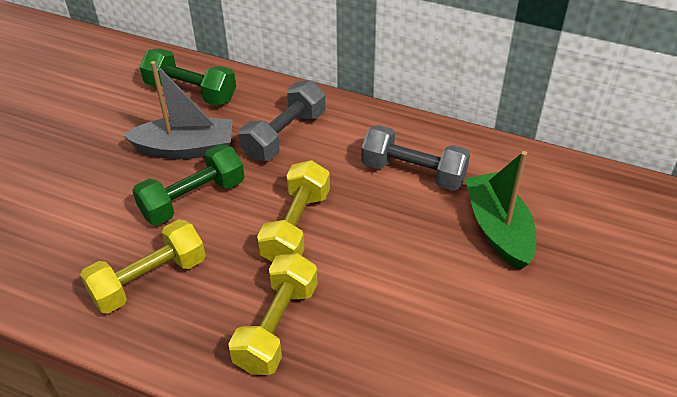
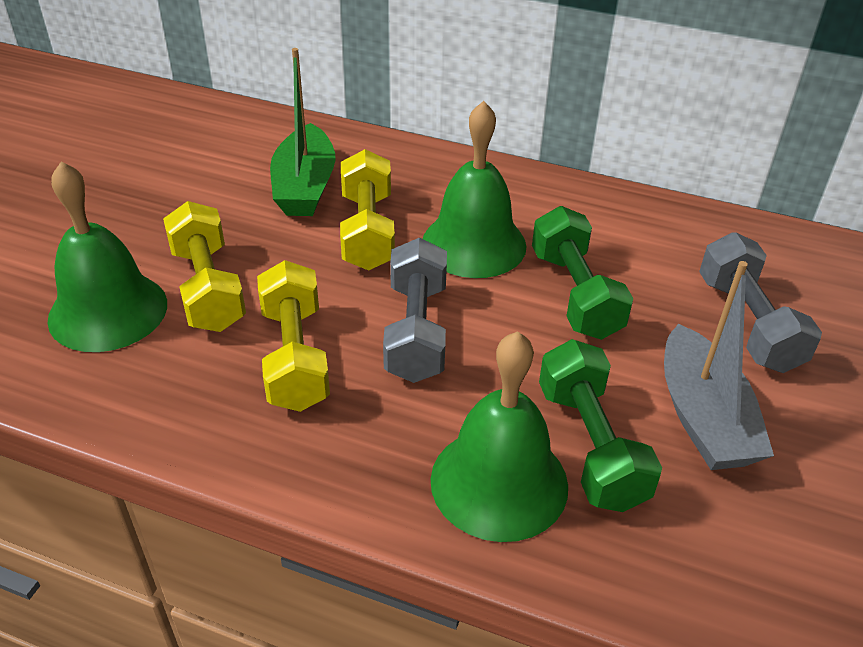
green bell: 0 -> 3

